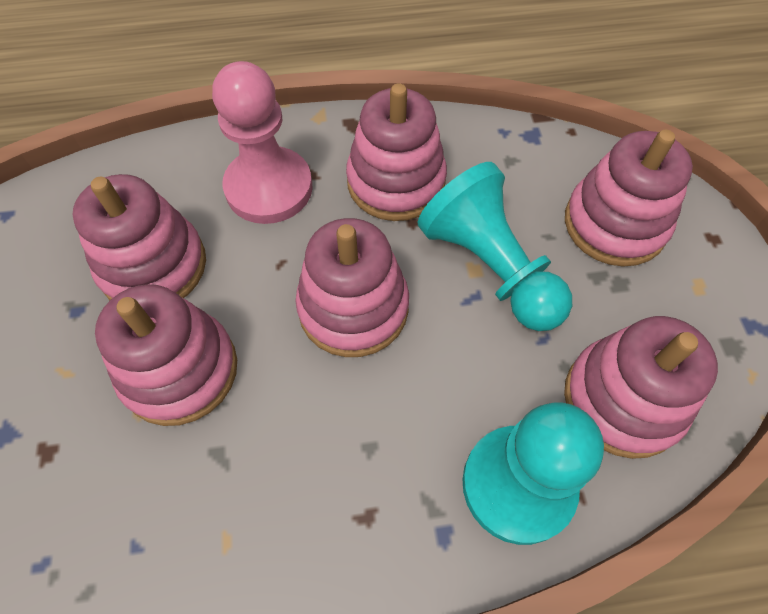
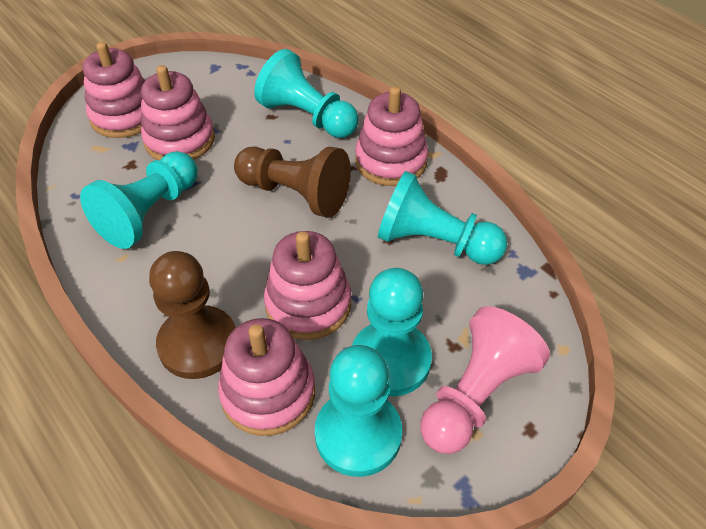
brown pawn: 0 -> 2
pink stacking toy: 6 -> 5
turquoise pawn: 2 -> 5

